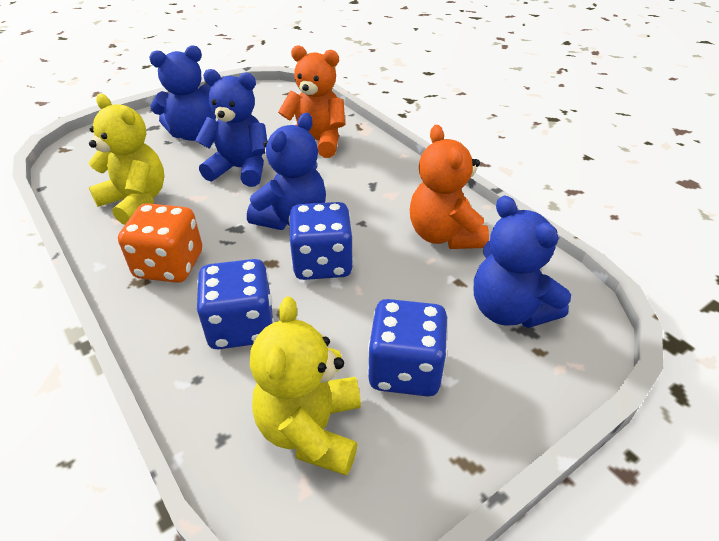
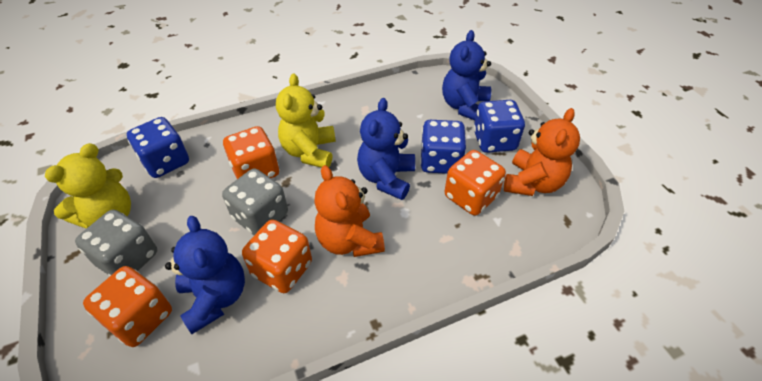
blue teddy bear: 4 -> 3
grey dice: 0 -> 2
orange dice: 1 -> 4

